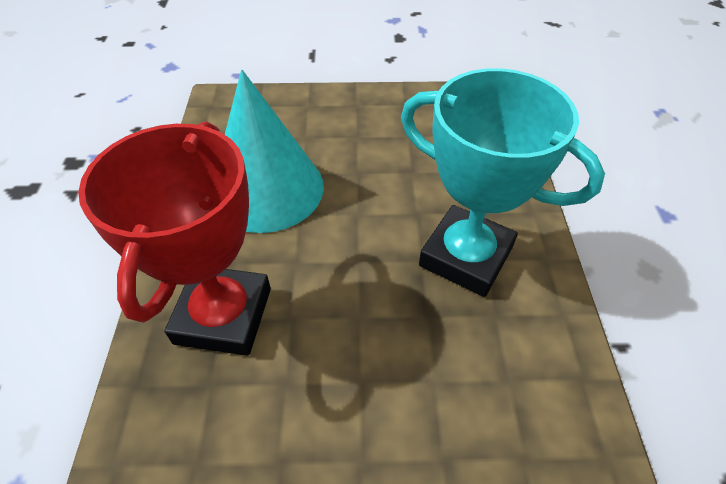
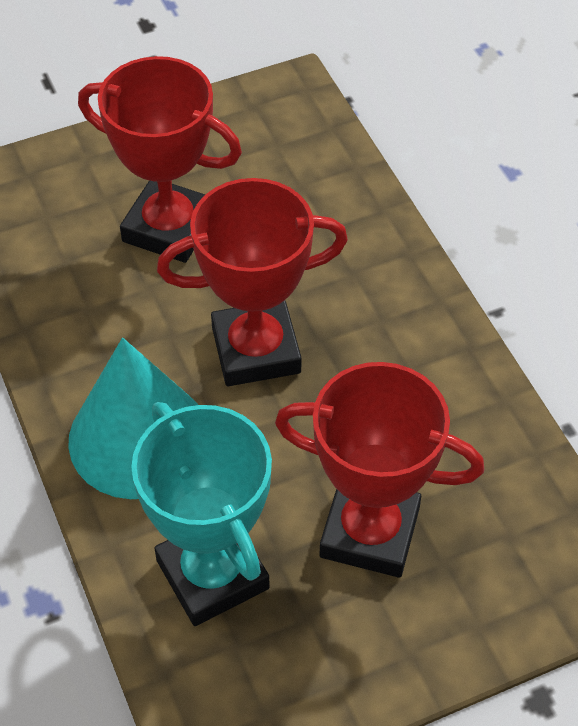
red trophy: 1 -> 3

